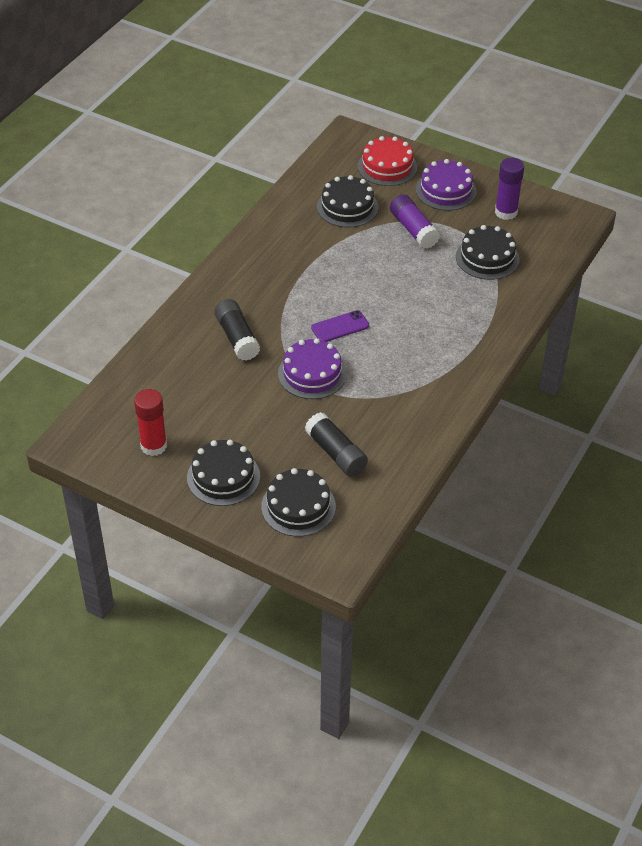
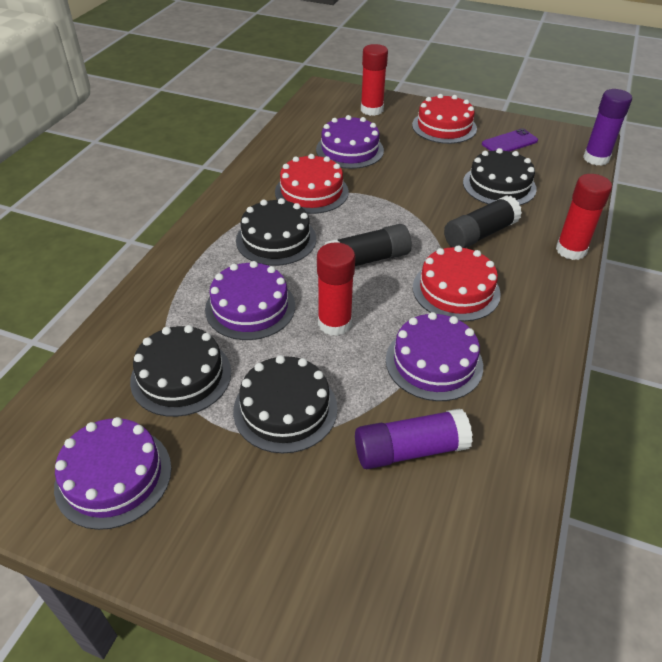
purple cake: 2 -> 4
red cake: 1 -> 3
red glue stick: 1 -> 3

